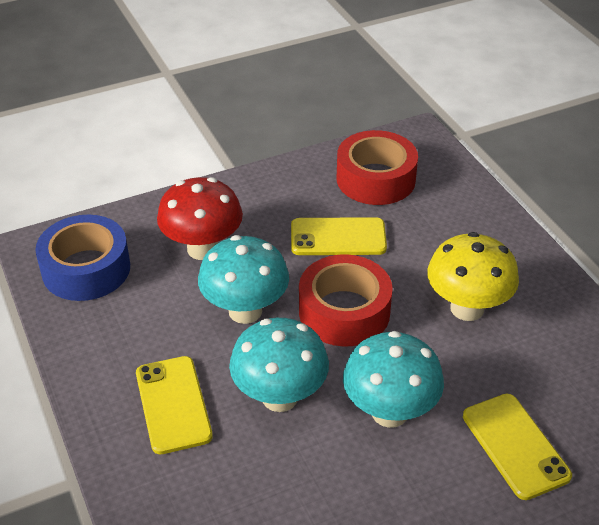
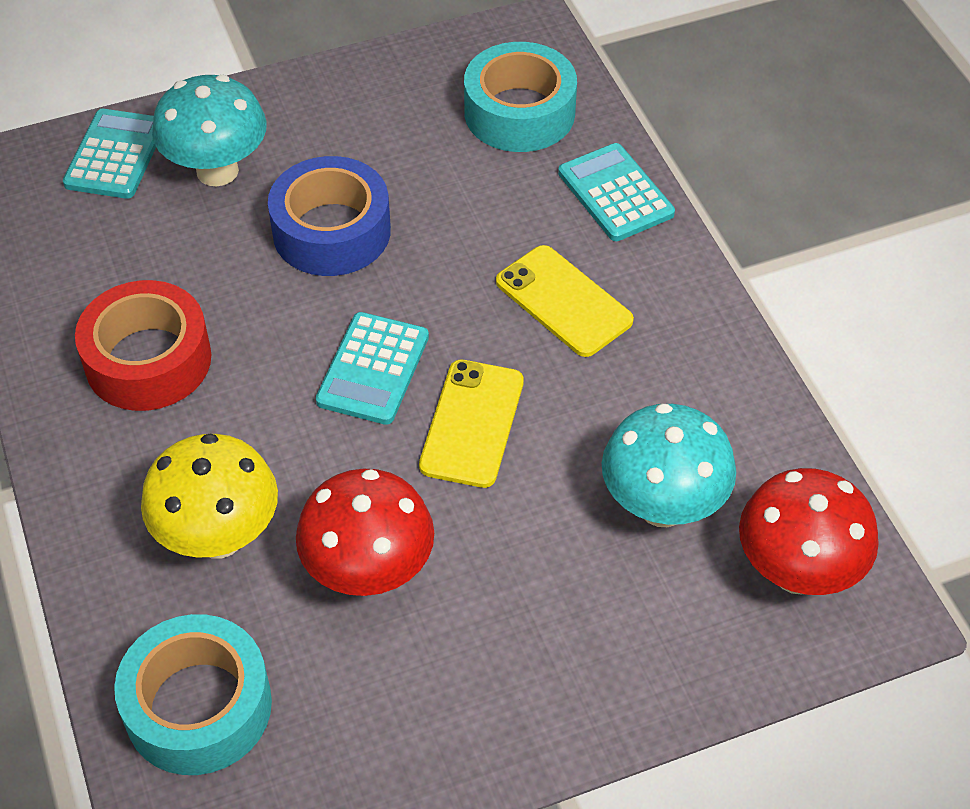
red mushroom: 1 -> 2
red tape: 2 -> 1
turquoise calculator: 0 -> 3
turquoise mushroom: 3 -> 2
turquoise tape: 0 -> 2
yellow phone: 3 -> 2

